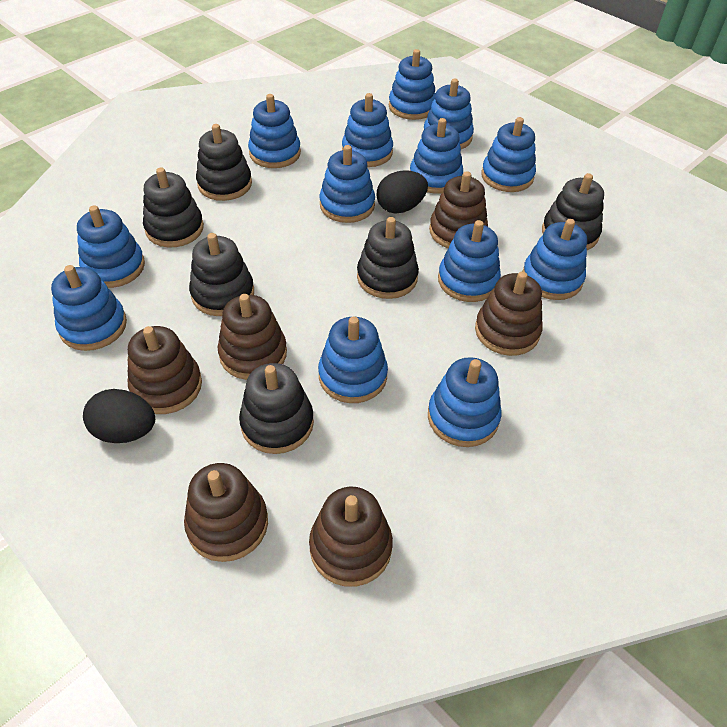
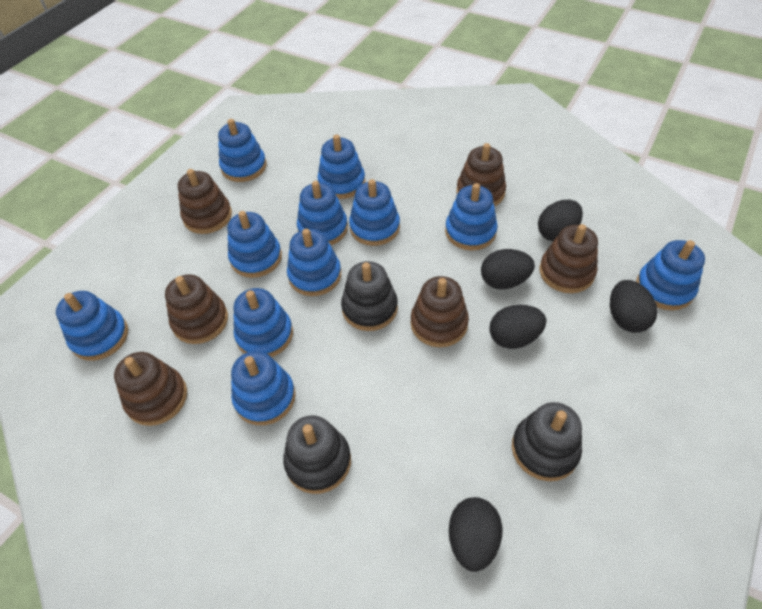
black egg: 2 -> 5
black stacking toy: 6 -> 3
blue stacking toy: 13 -> 11

